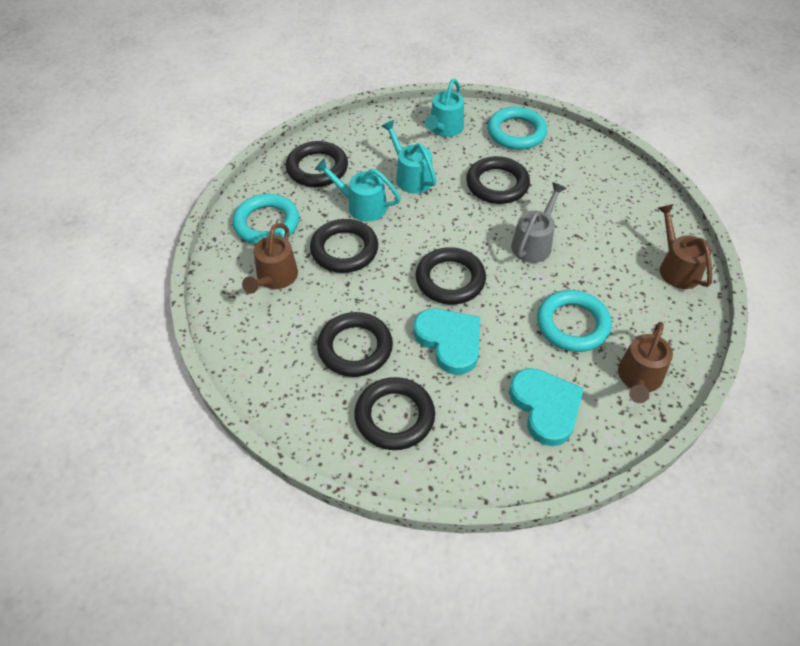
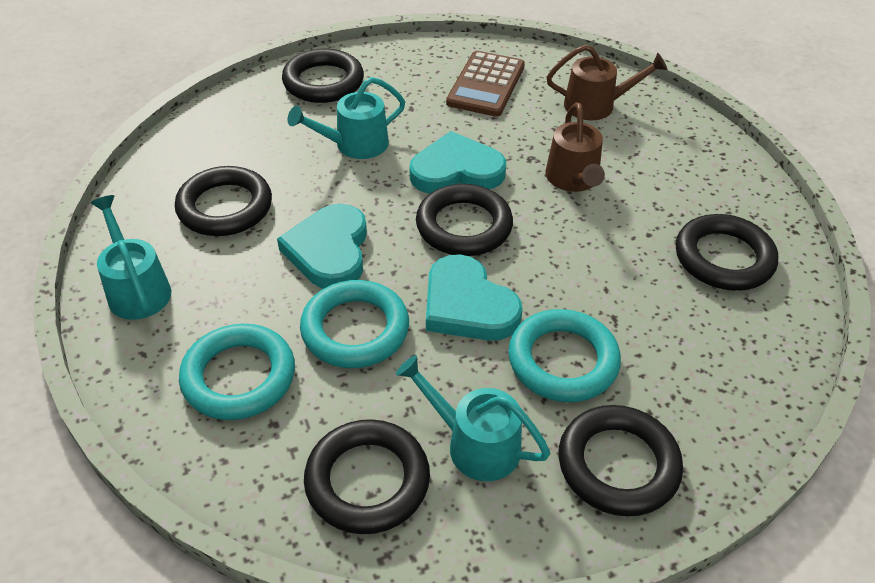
brown calculator: 0 -> 1
brown watering can: 3 -> 2
grey watering can: 1 -> 0
turquoise heart: 2 -> 3

